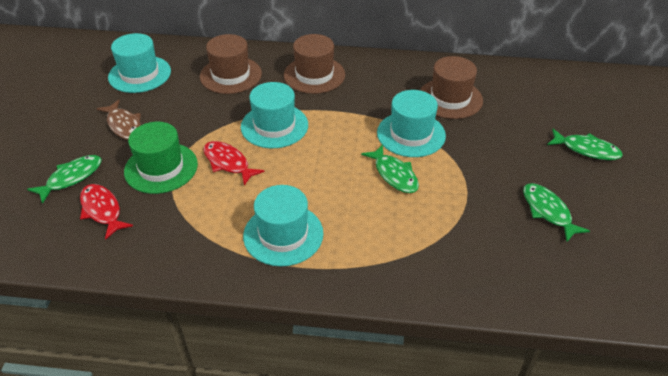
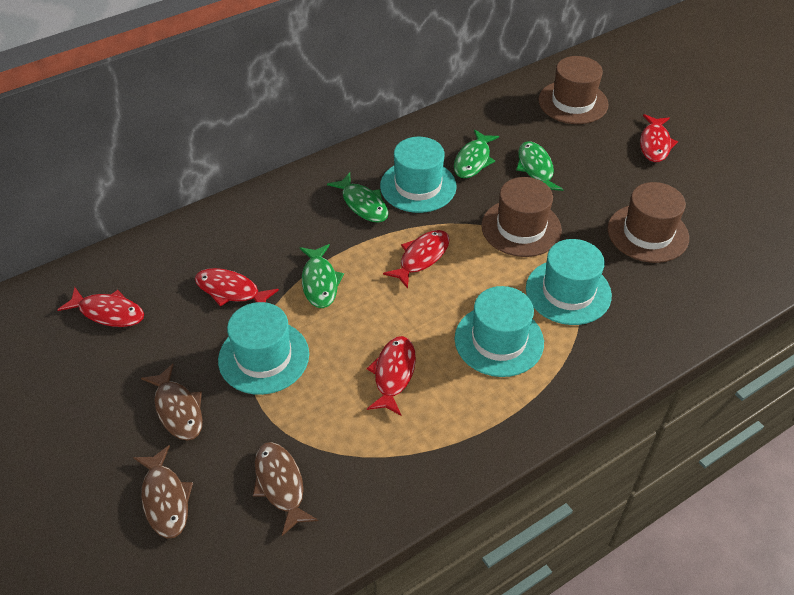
brown fish: 1 -> 3
green hat: 1 -> 0
red fish: 2 -> 5

